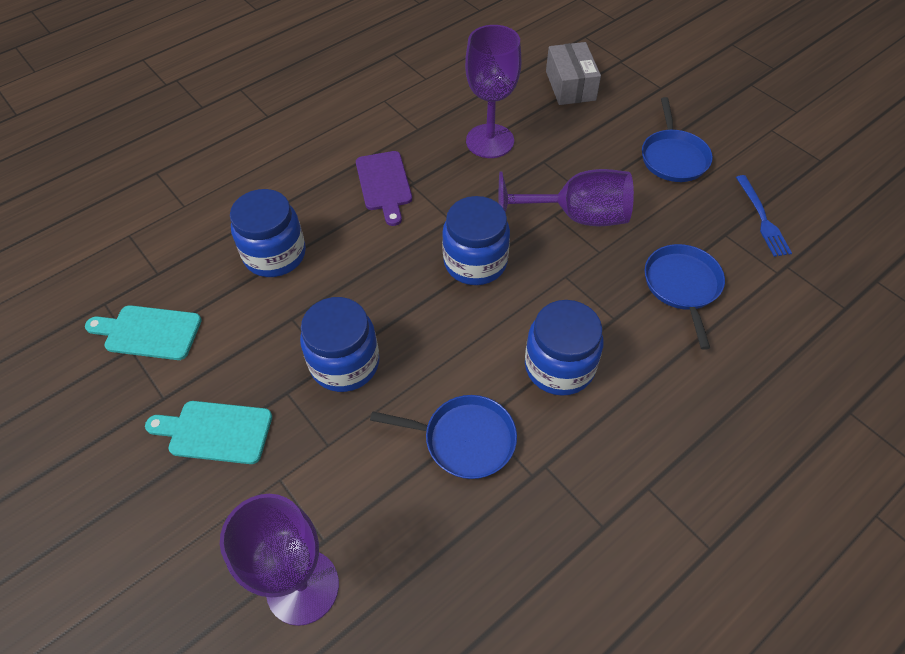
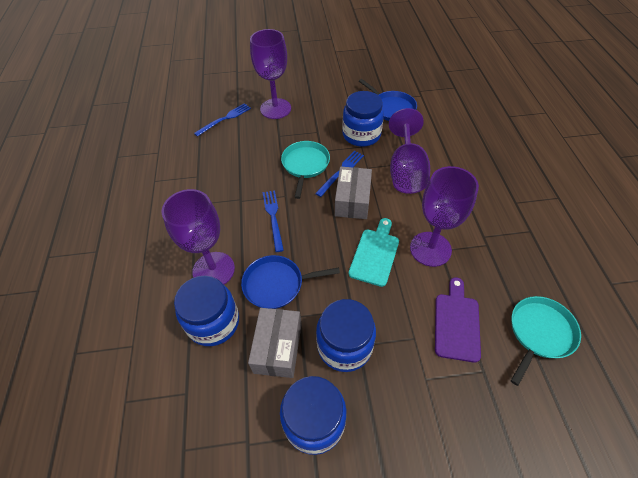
blue fork: 1 -> 3
blue pan: 3 -> 2
grey box: 1 -> 2
purple goblet: 3 -> 4
turquoise cutting board: 2 -> 1
turquoise pan: 0 -> 2

